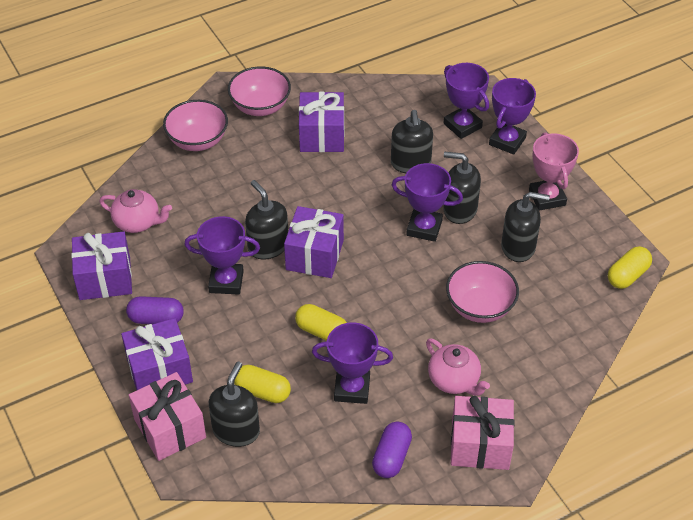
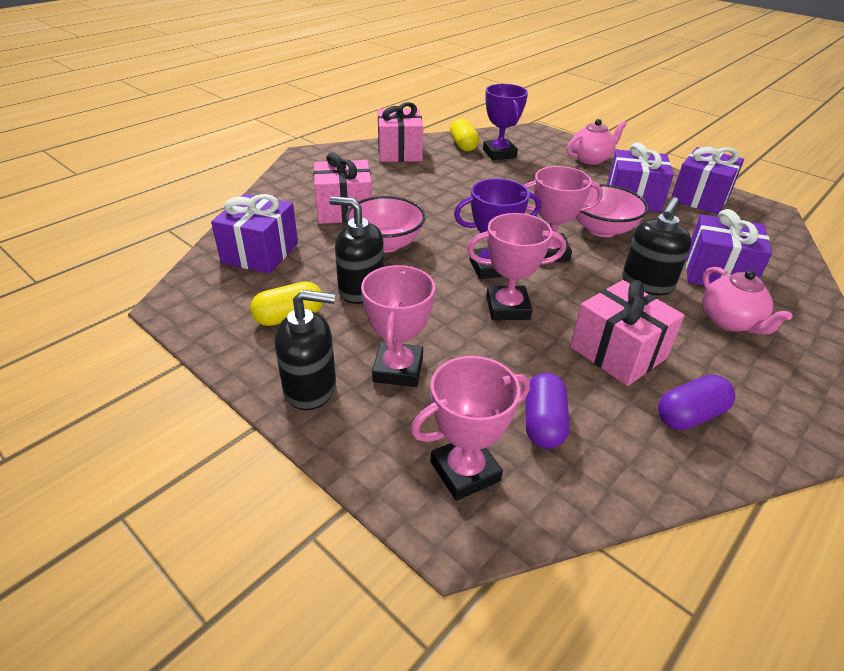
black soap dispenser: 5 -> 3
pink bowl: 3 -> 2
pink gift: 2 -> 3
pink trophy: 1 -> 4
purple trophy: 5 -> 2
yellow capsule: 3 -> 2

